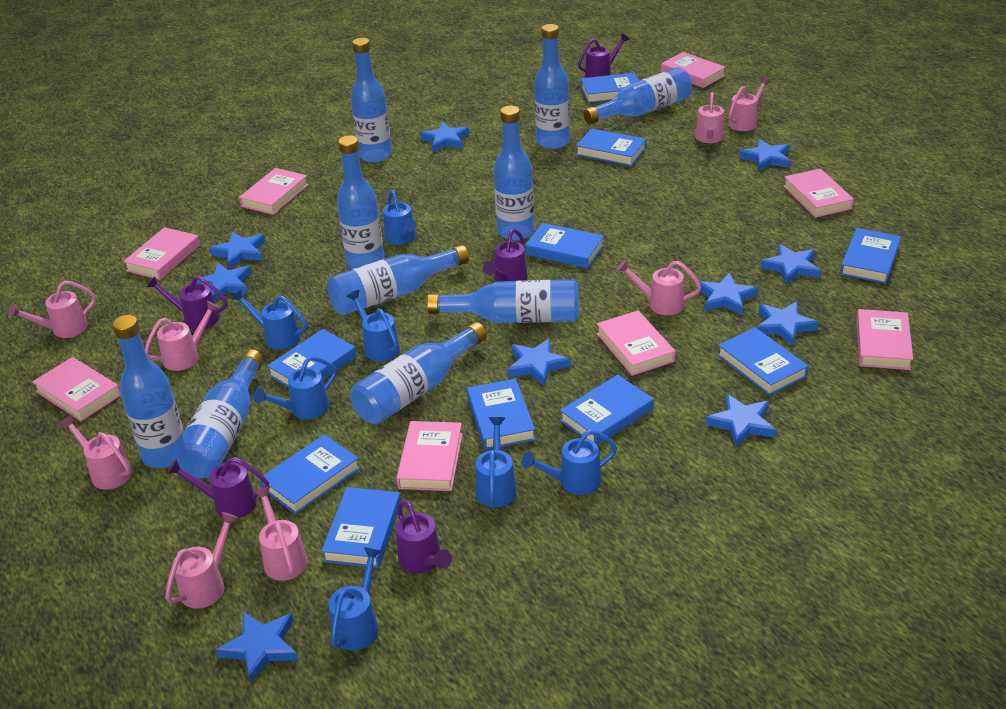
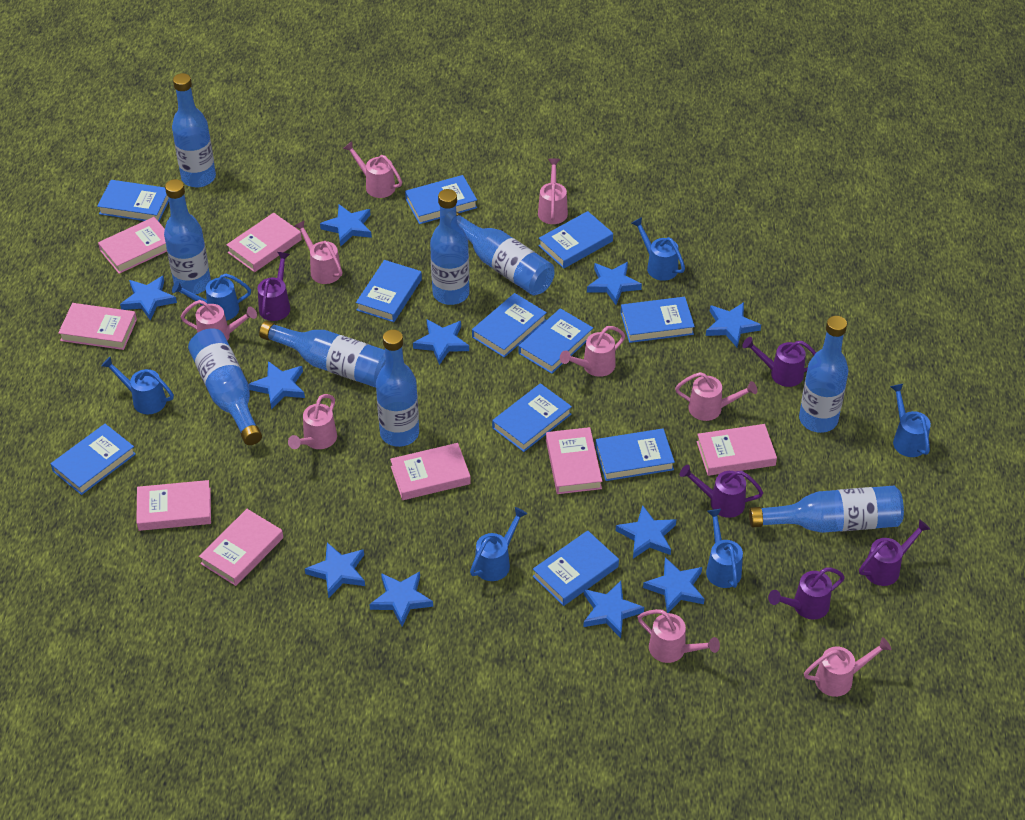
blue book: 10 -> 11
blue bottle: 10 -> 9
blue star: 10 -> 11
blue watering can: 7 -> 6
pink watering can: 8 -> 9

